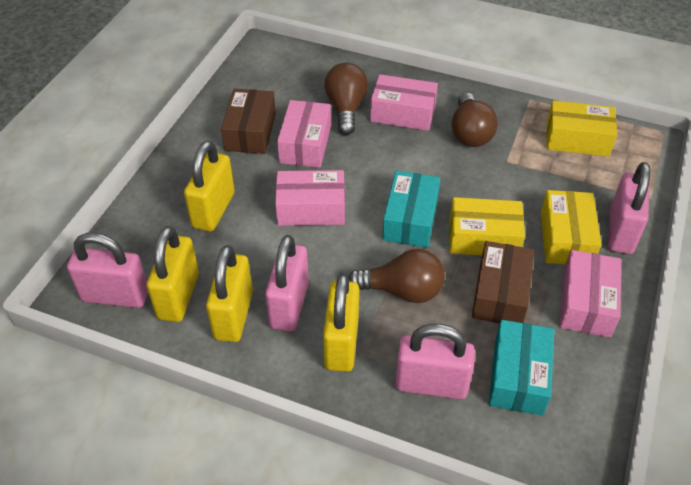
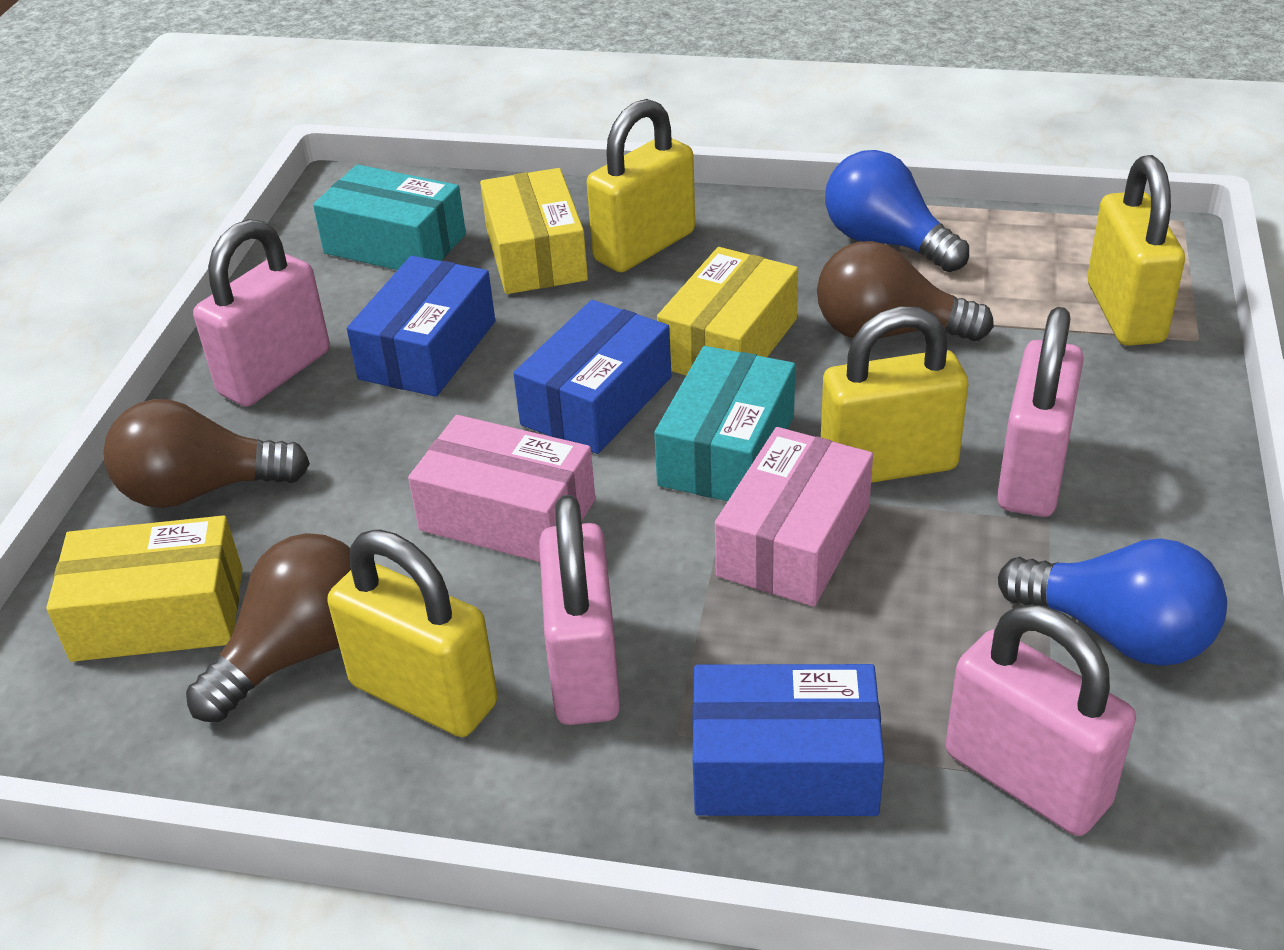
blue box: 0 -> 3
blue light bulb: 0 -> 2
brown box: 2 -> 0
pink box: 4 -> 2

